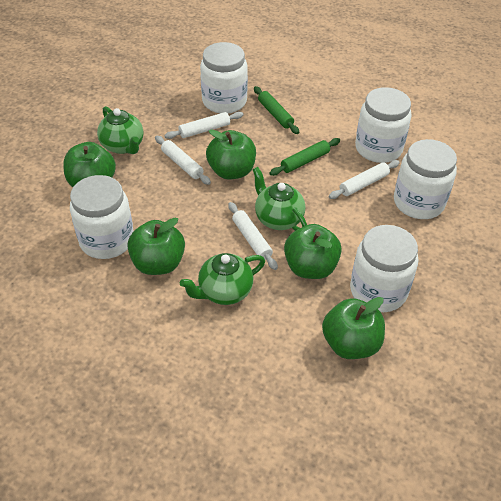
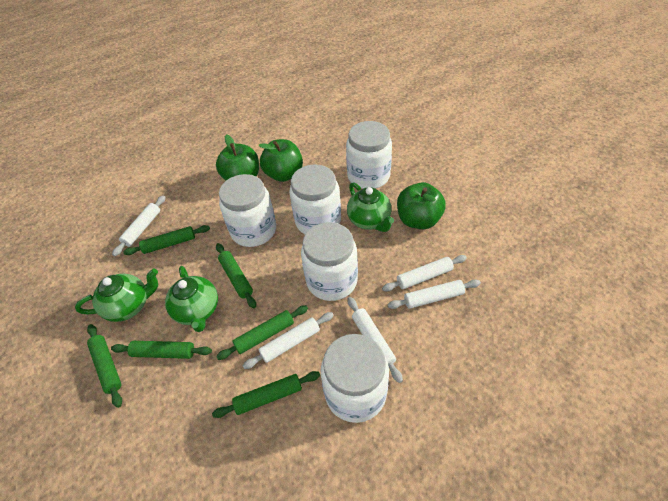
green apple: 5 -> 3
green rolling pin: 2 -> 6
white rolling pin: 4 -> 5

